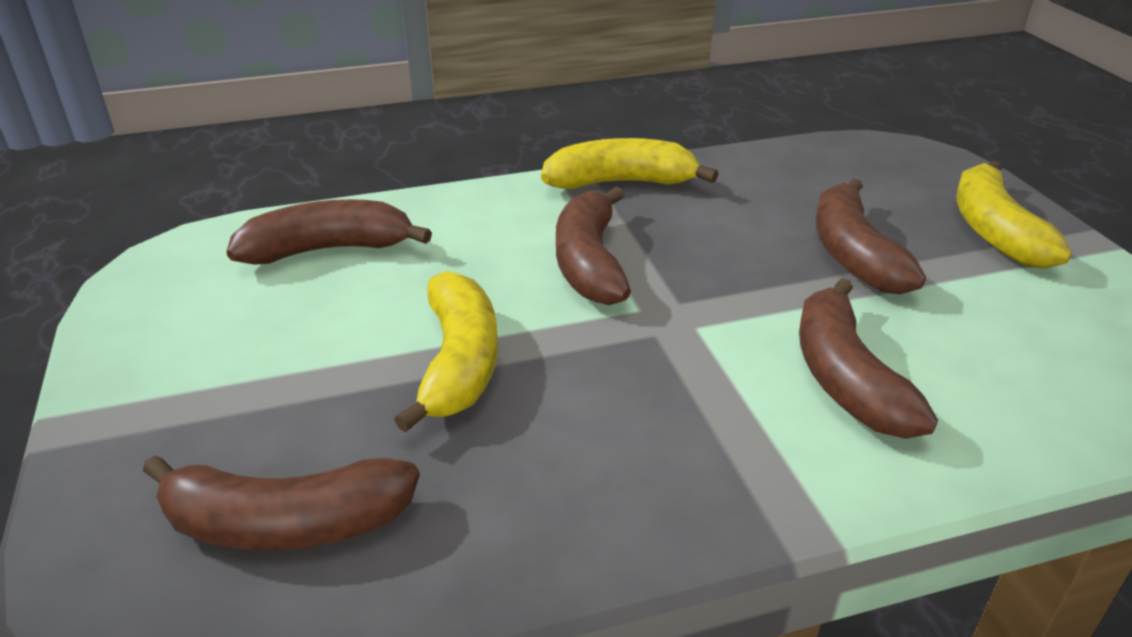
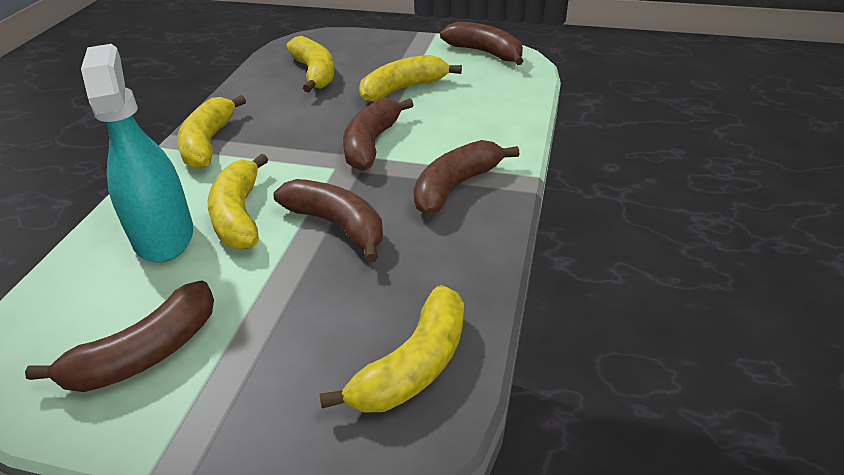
turquoise spray bottle: 0 -> 1
yellow banana: 3 -> 5

